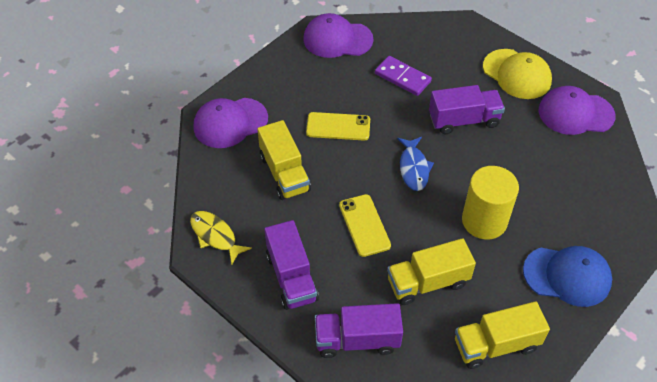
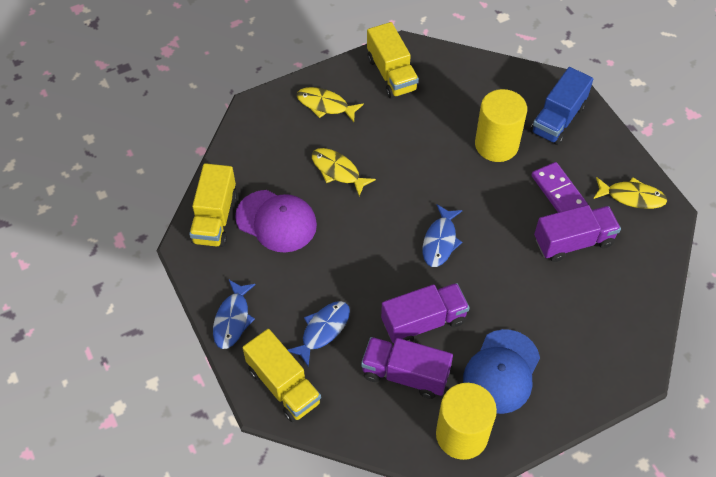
blue fish: 1 -> 3
blue truck: 0 -> 1
purple cap: 3 -> 1
yellow cap: 1 -> 0
yellow cylinder: 1 -> 2
yellow fish: 1 -> 3
yellow phone: 2 -> 0

